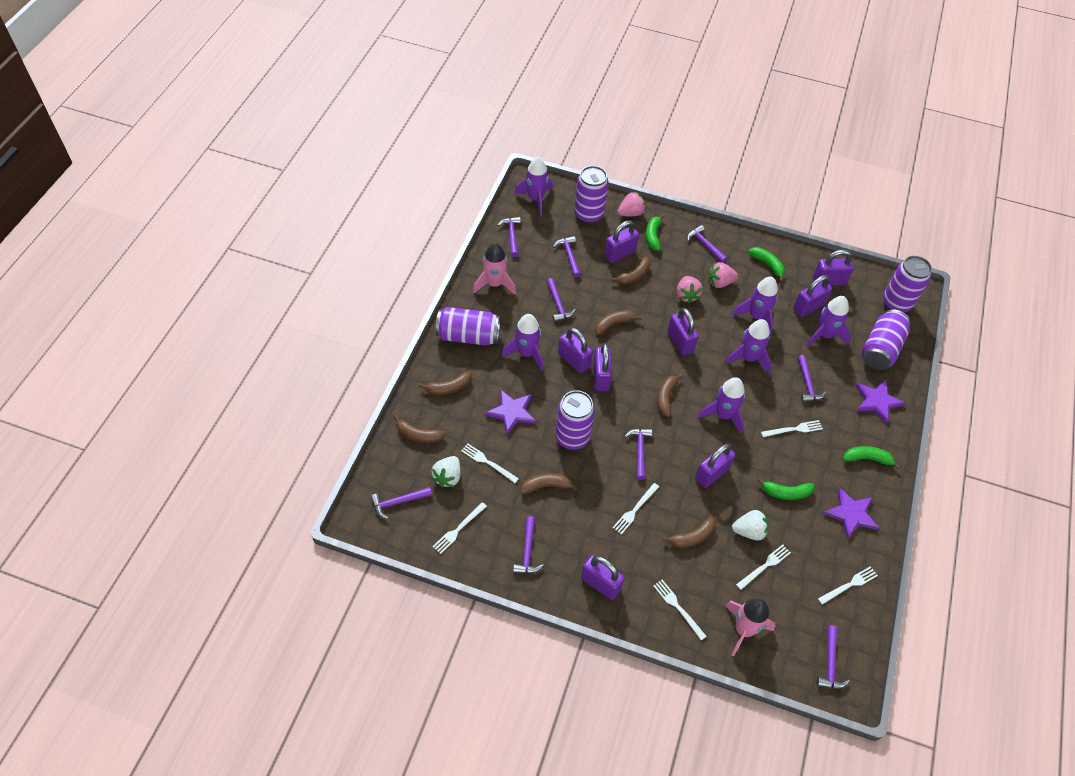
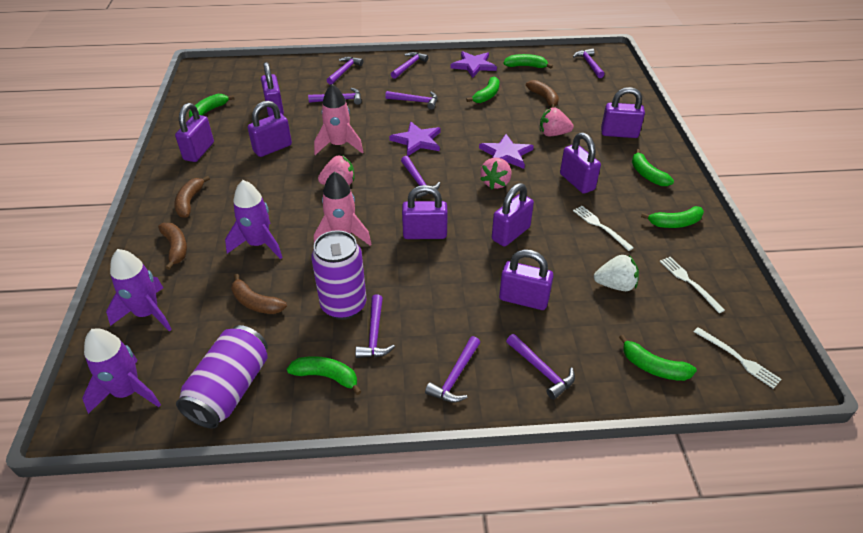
brown banana: 7 -> 4
green banana: 4 -> 7
purple can: 5 -> 2
purple rocket: 6 -> 3
white fork: 7 -> 3
white strawberry: 2 -> 1

